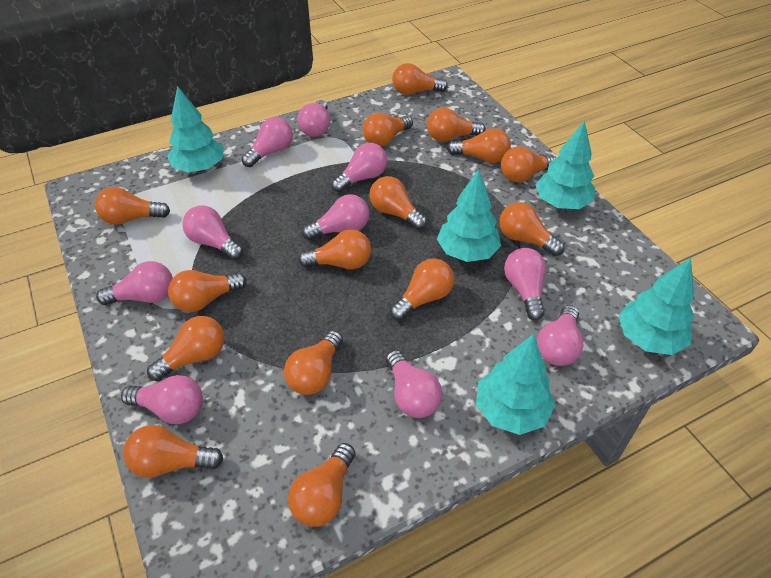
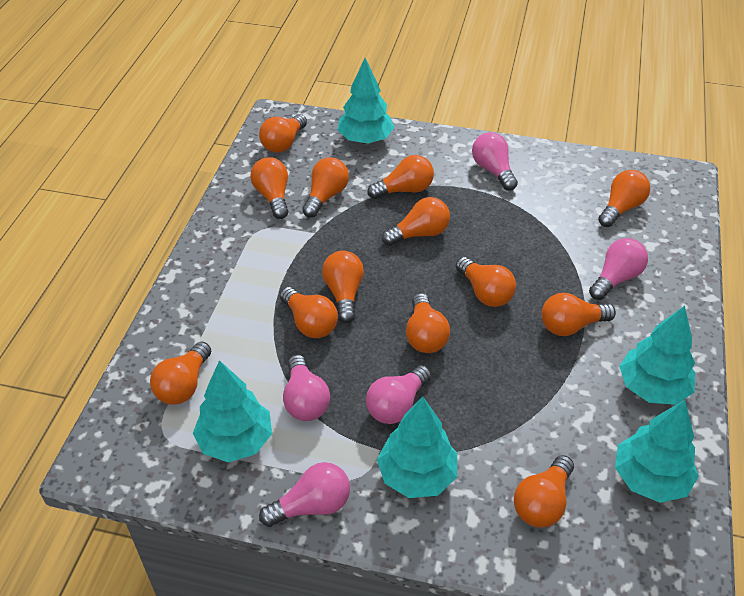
orange light bulb: 15 -> 13
pink light bulb: 10 -> 5

